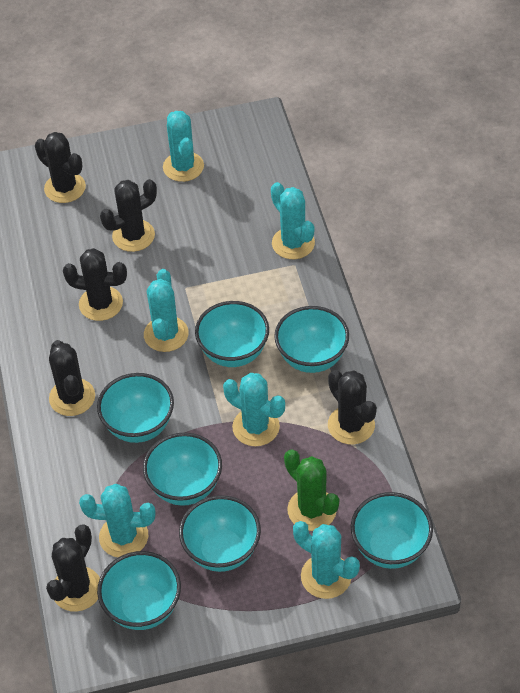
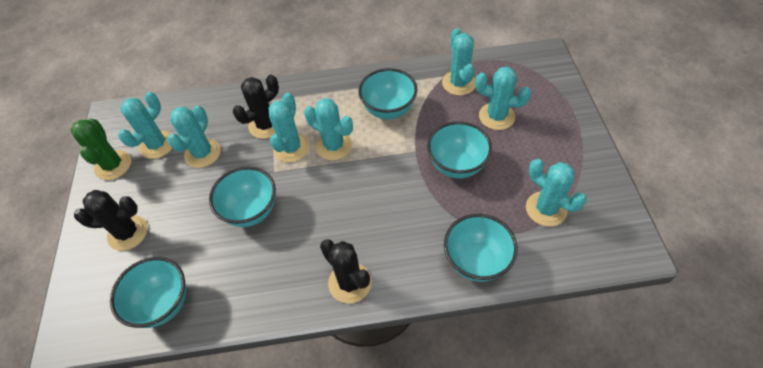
black cactus: 6 -> 3
turquoise bowl: 7 -> 5
turquoise cactus: 6 -> 7

